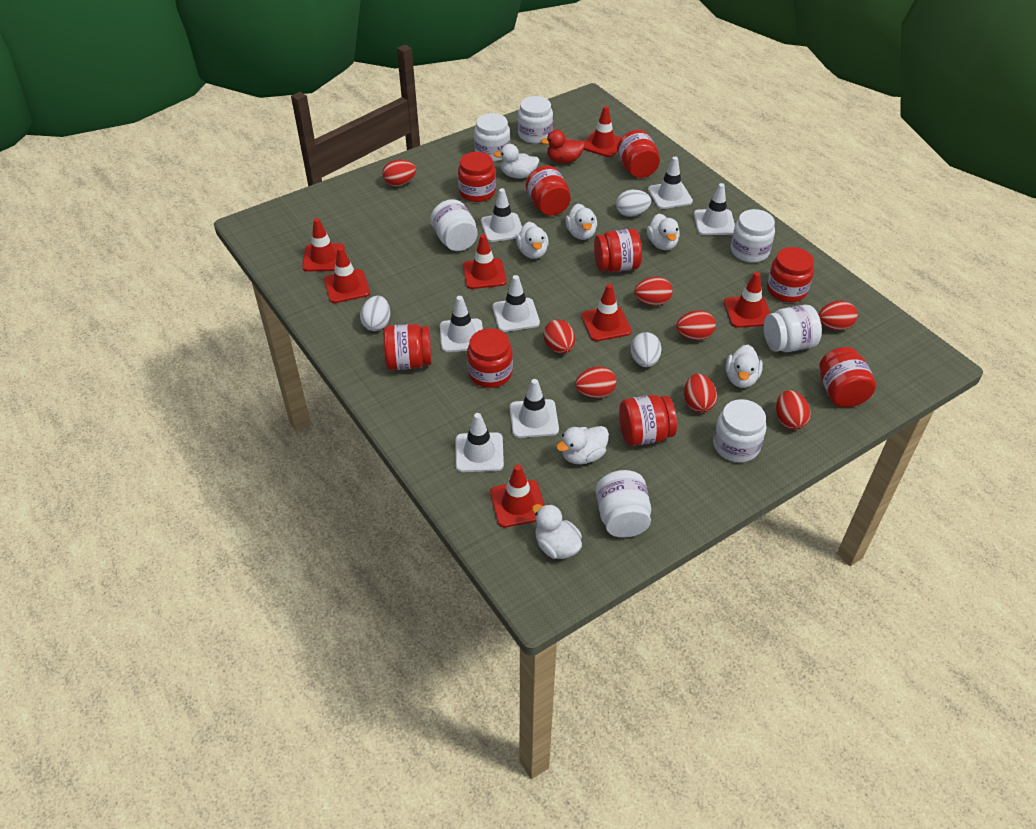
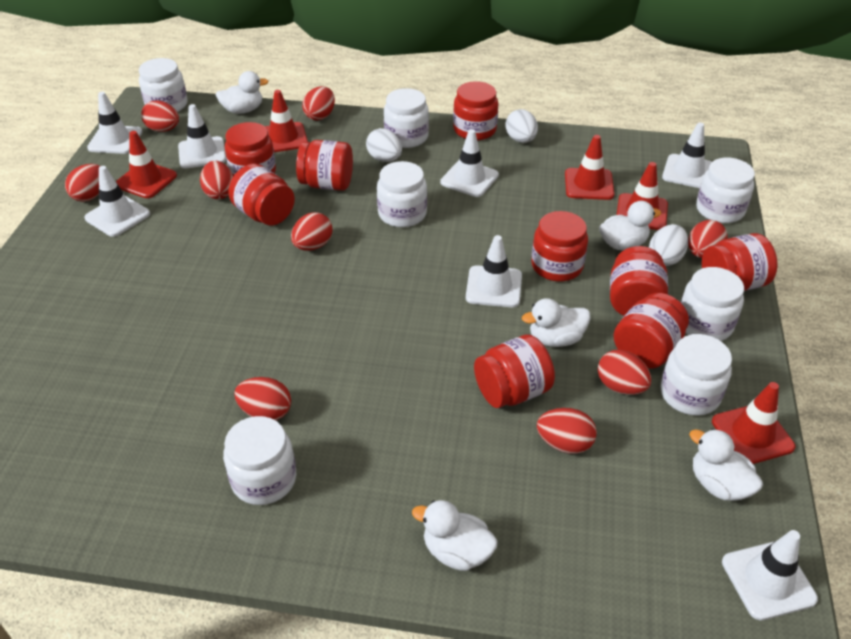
red duck: 1 -> 0
red egg: 8 -> 9
red traffic cone: 7 -> 5
white duck: 7 -> 5

